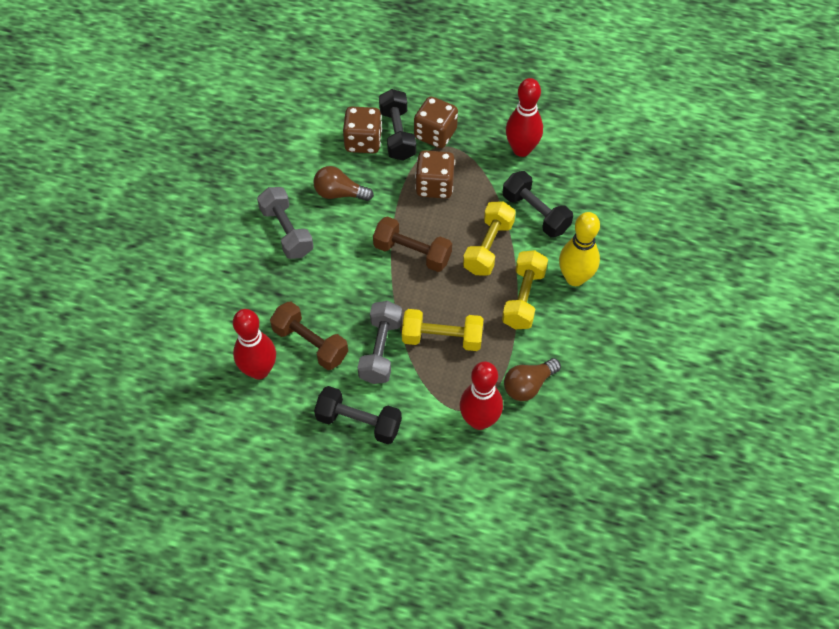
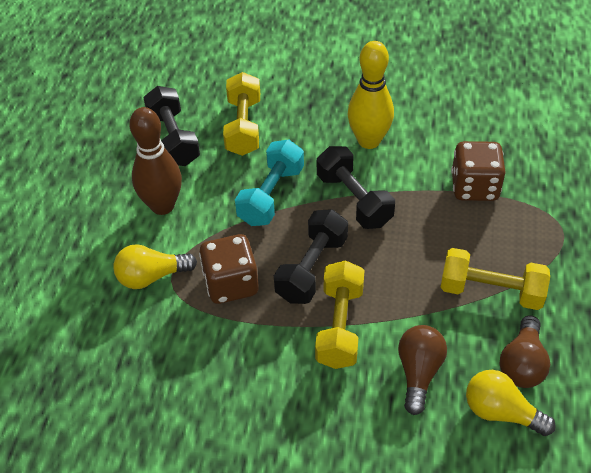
brown bowling pin: 0 -> 1
brown dice: 3 -> 2
brown dumbbell: 2 -> 0
grey dumbbell: 2 -> 0
red bowling pin: 3 -> 0
turquoise dumbbell: 0 -> 1
yellow light bulb: 0 -> 2

